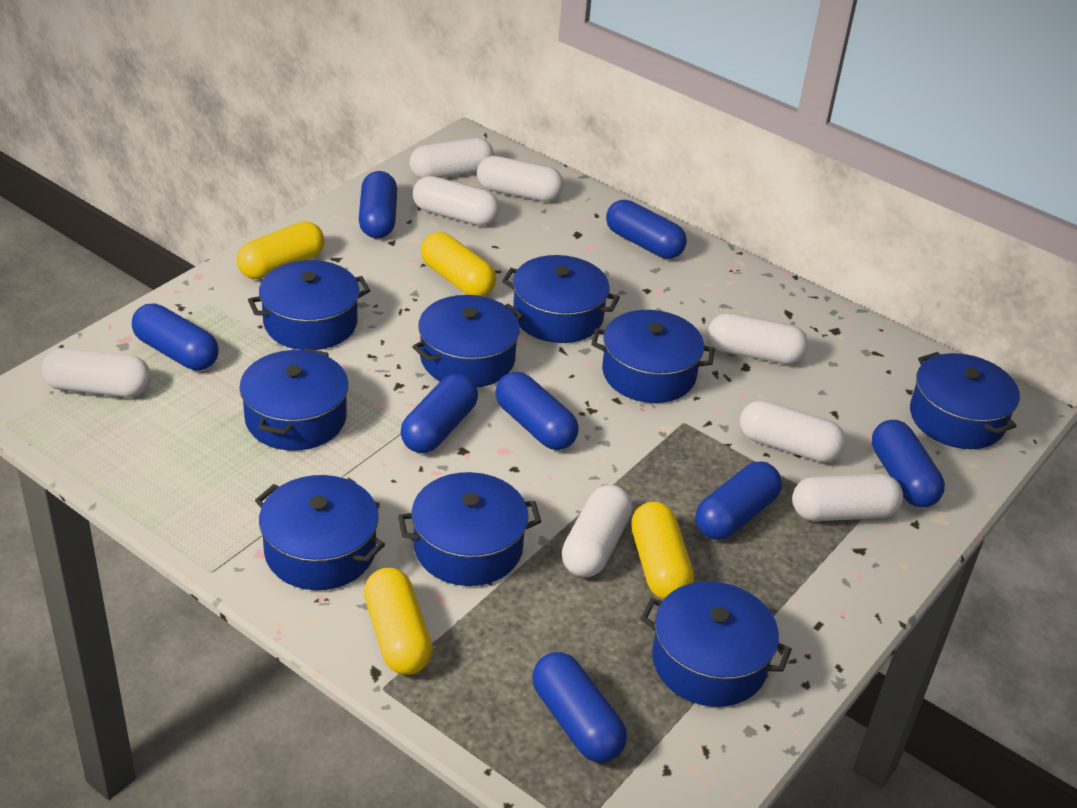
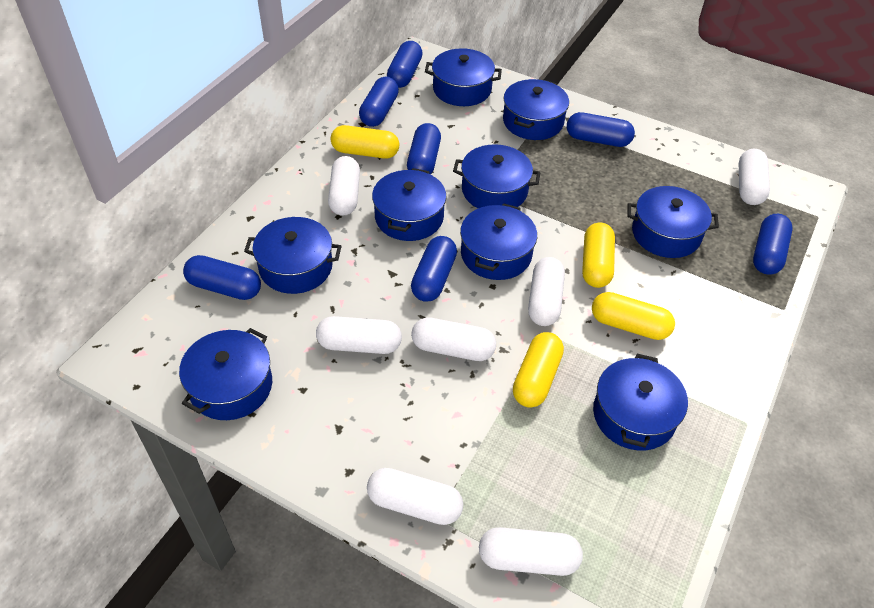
blue capsule: 8 -> 7
white capsule: 8 -> 7

